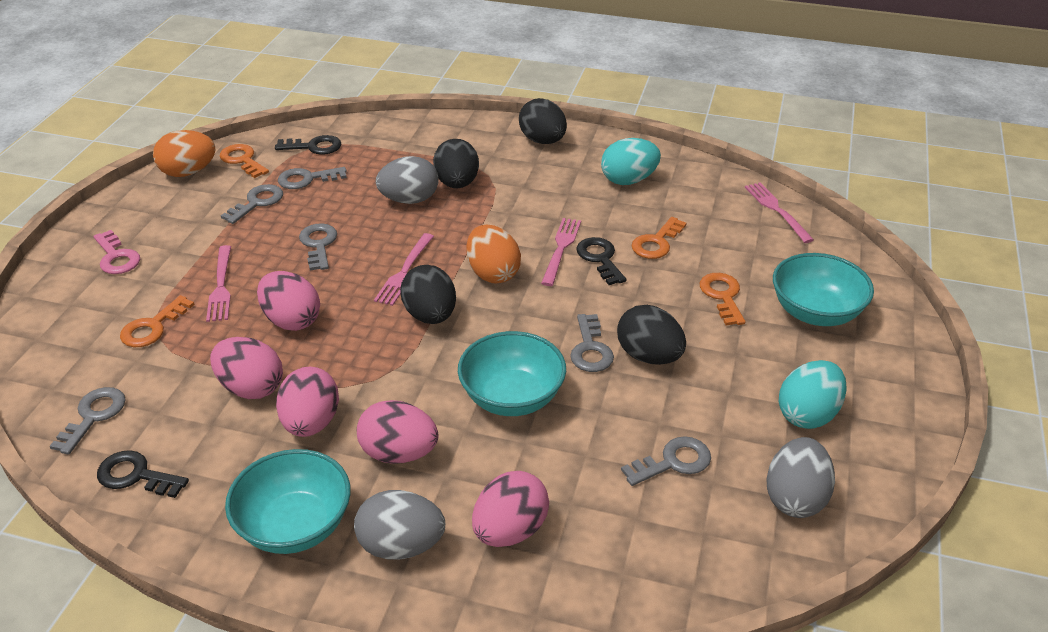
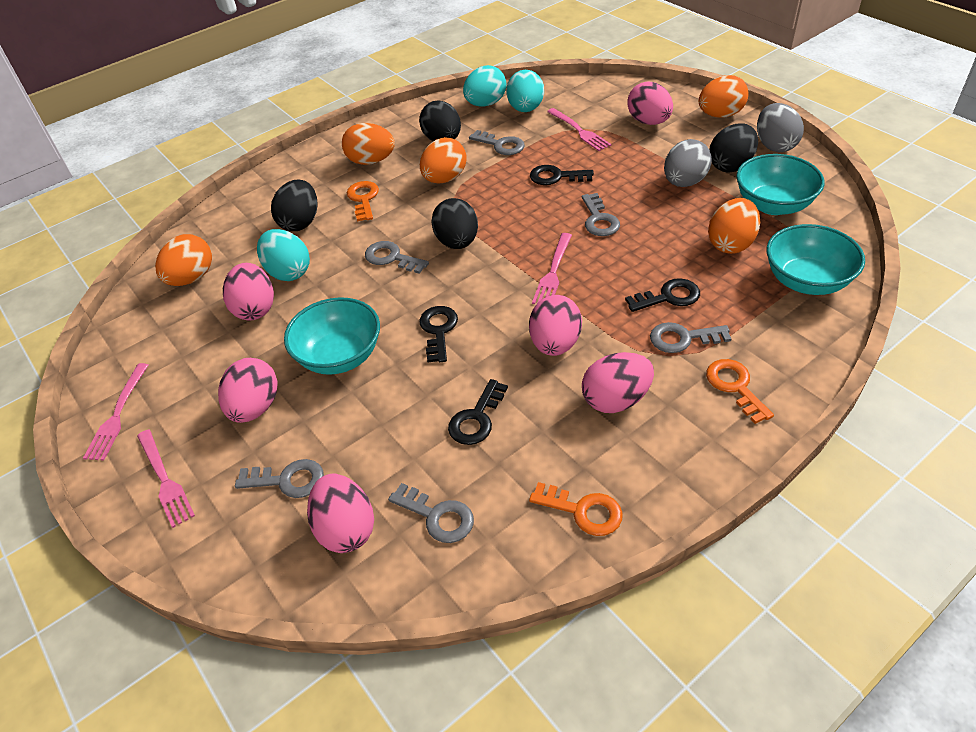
black key: 3 -> 4
grey egg: 3 -> 2
orange egg: 2 -> 5
orange key: 4 -> 3
pink egg: 5 -> 6
pink key: 1 -> 0
turquoise egg: 2 -> 3

